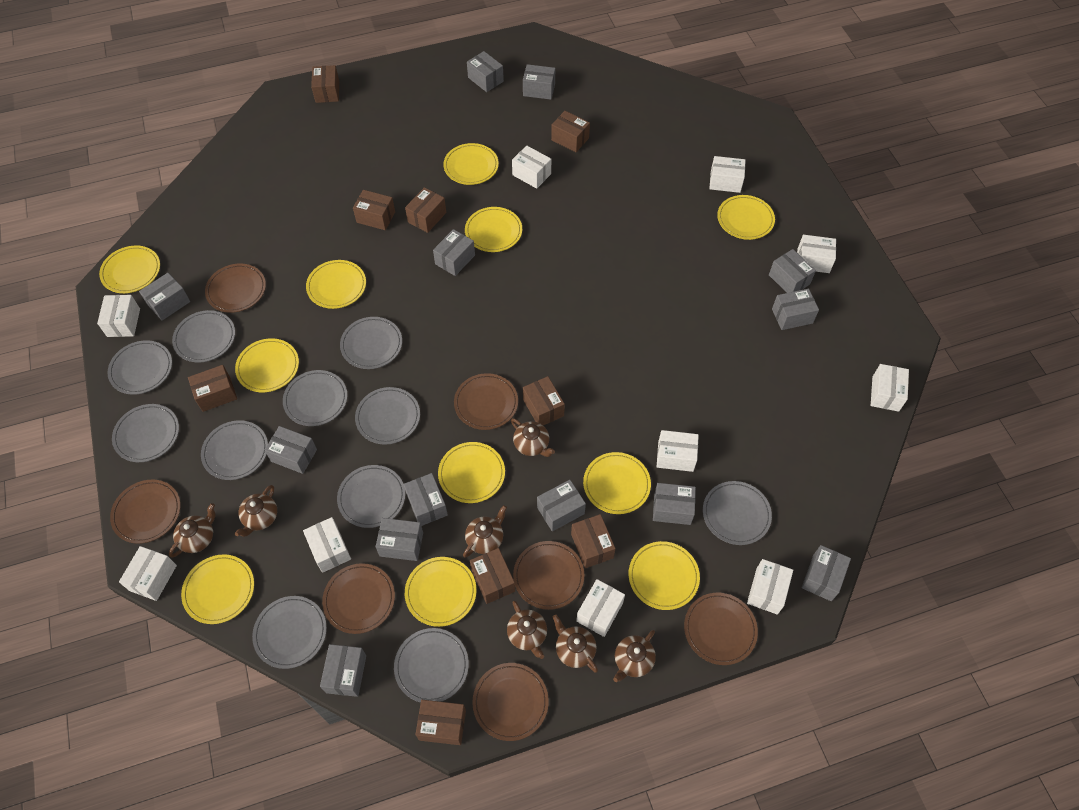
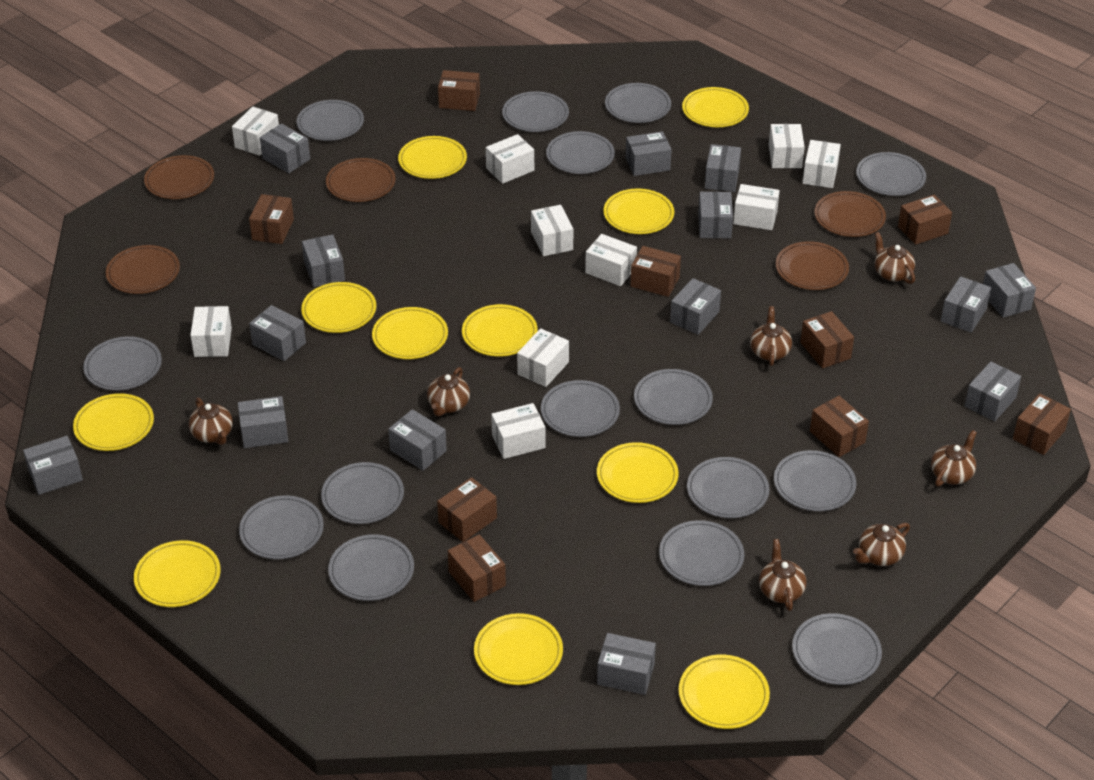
brown plate: 7 -> 5
grey box: 13 -> 14
grey plate: 11 -> 15

